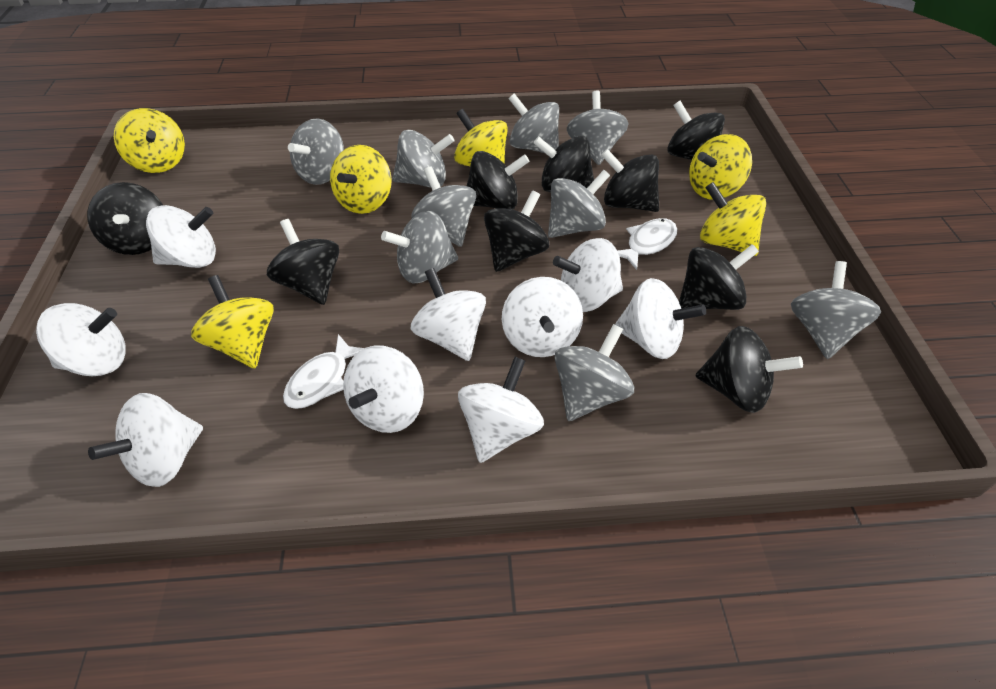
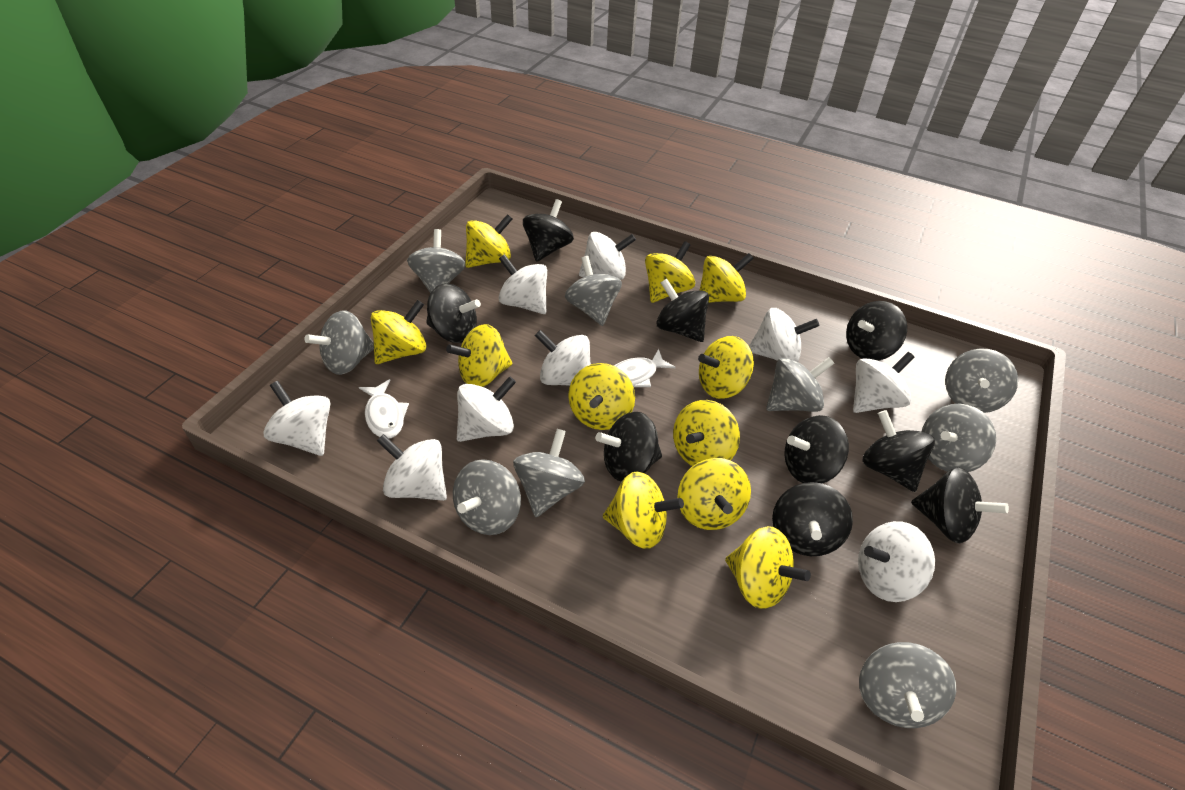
yellow spinning top: 6 -> 11

